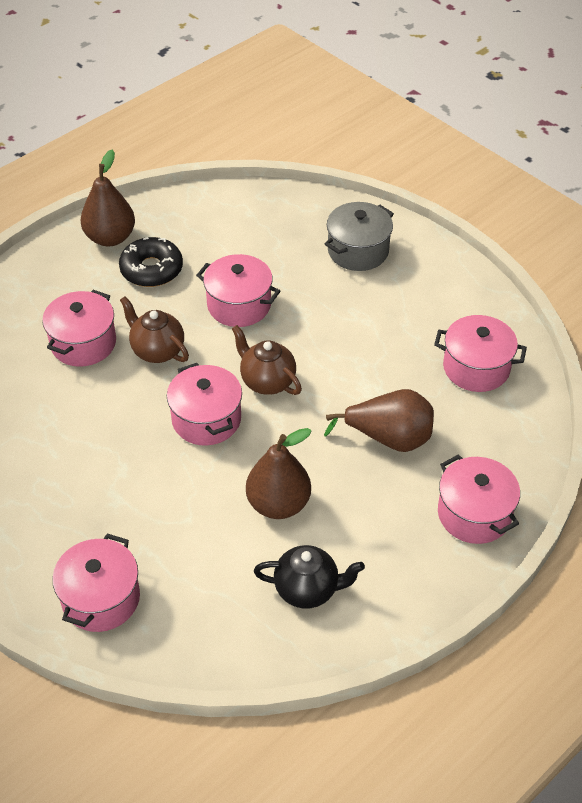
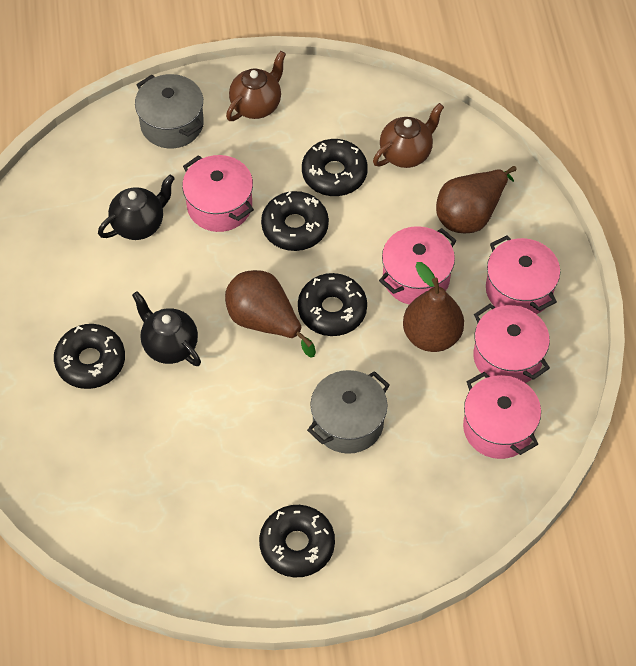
black donut: 1 -> 5
black teapot: 1 -> 2
grey pot: 1 -> 2
pink pot: 6 -> 5

